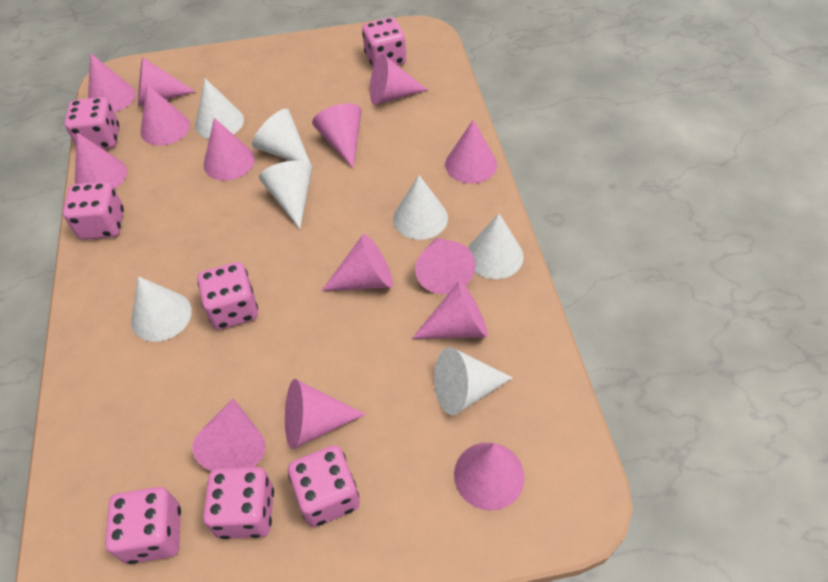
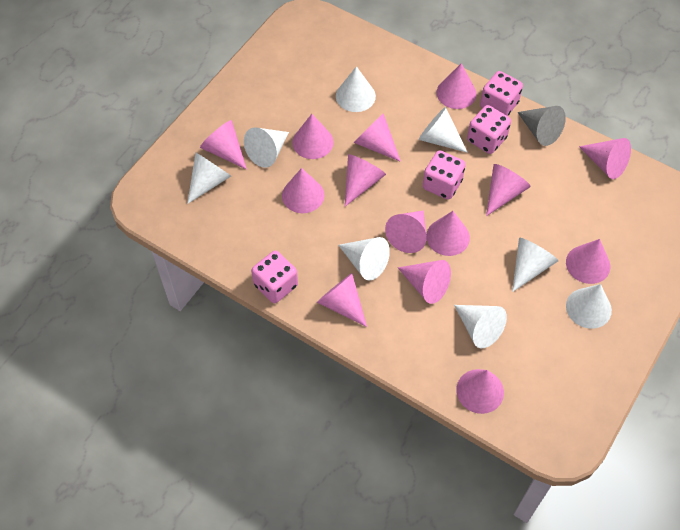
grey cone: 0 -> 1
pink dice: 7 -> 4
white cone: 7 -> 8

